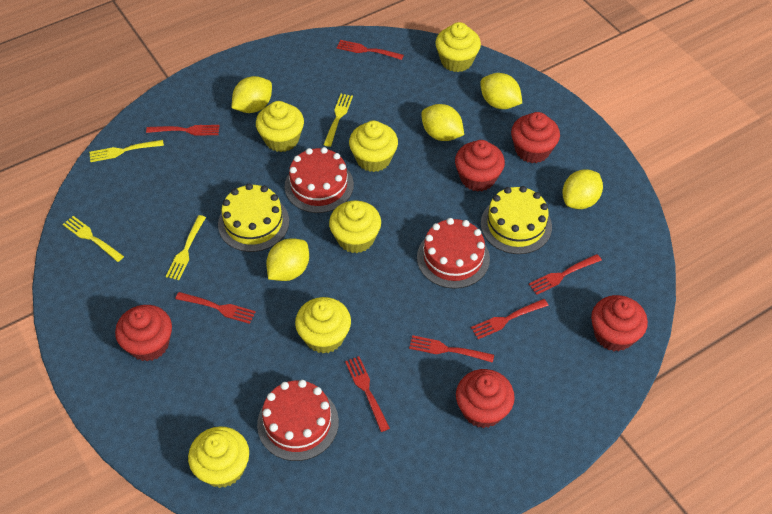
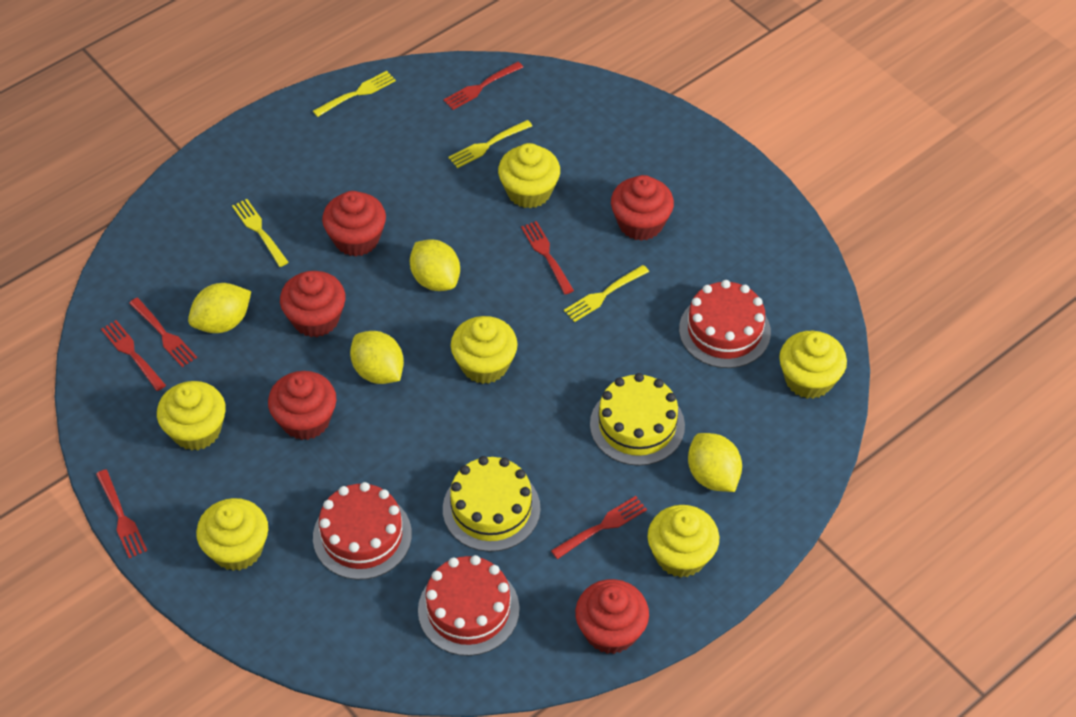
red fork: 7 -> 6
yellow lemon: 5 -> 4

